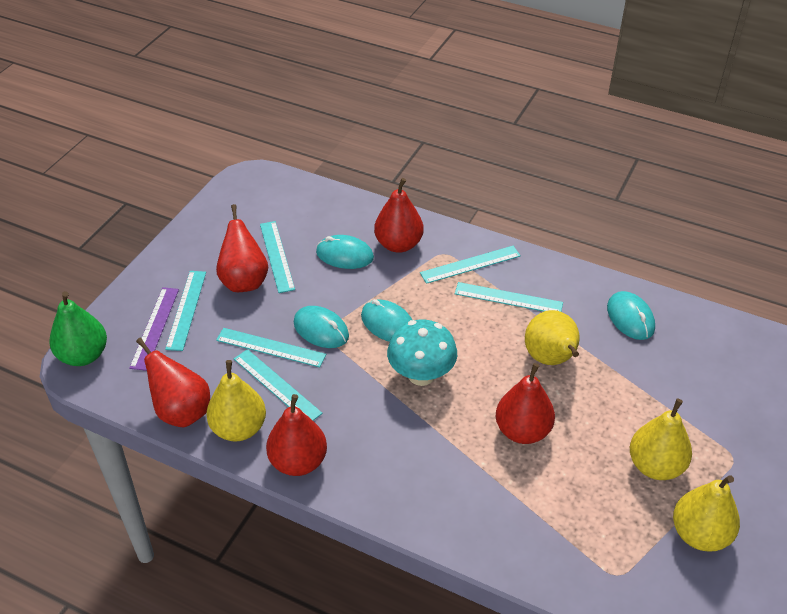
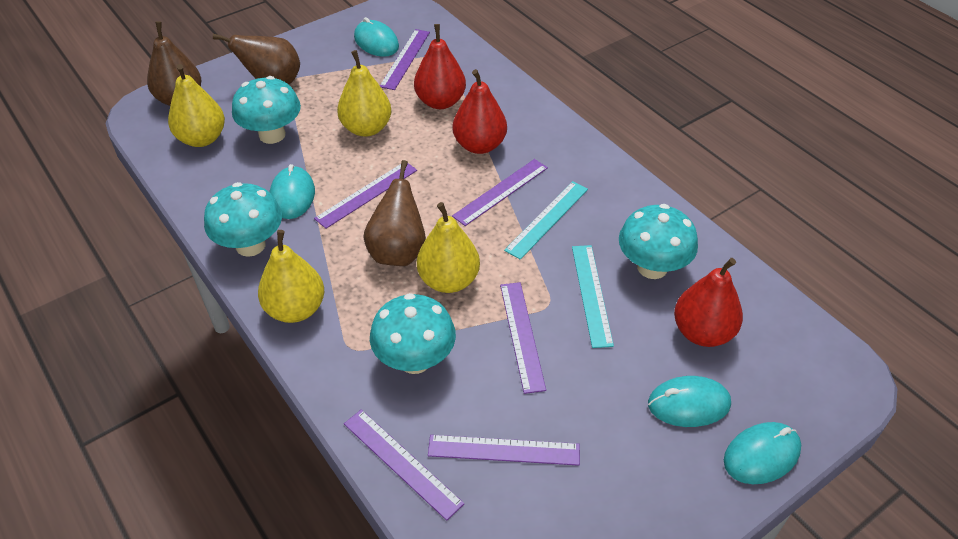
brown pear: 0 -> 3
green pear: 1 -> 0
purple ruler: 1 -> 6
red pear: 5 -> 3
turquoise mushroom: 1 -> 4
turquoise ruler: 6 -> 2

